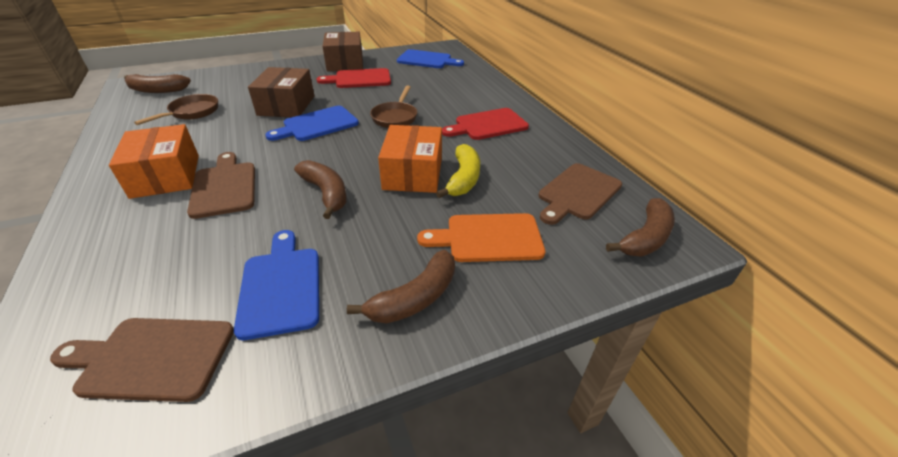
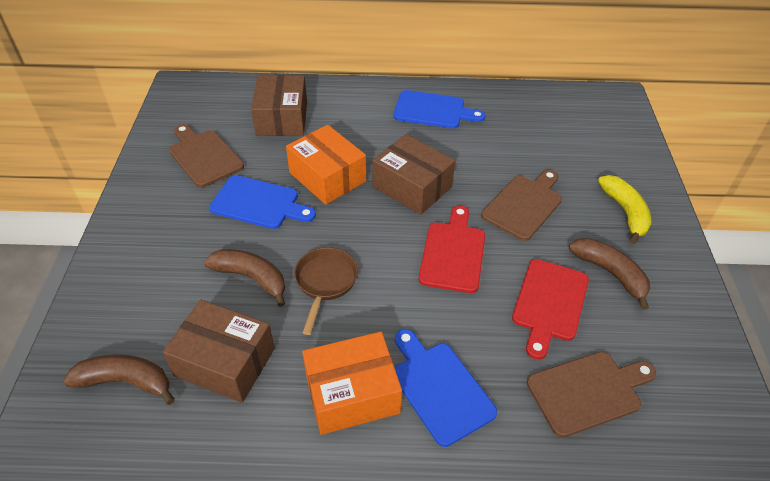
brown banana: 4 -> 3
brown box: 2 -> 3
brown pan: 2 -> 1
orange cutting board: 1 -> 0

